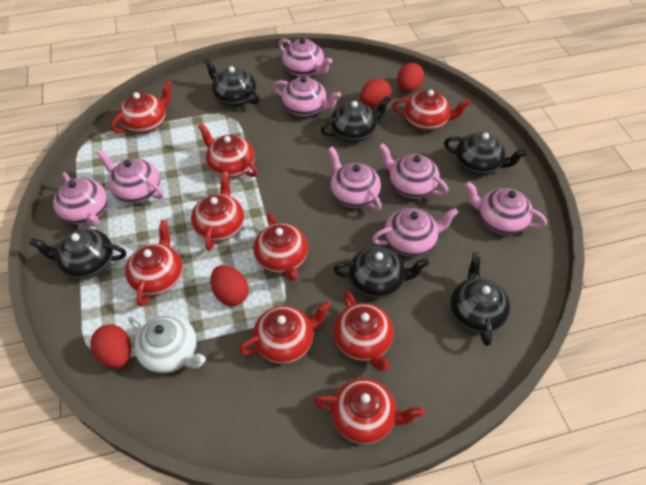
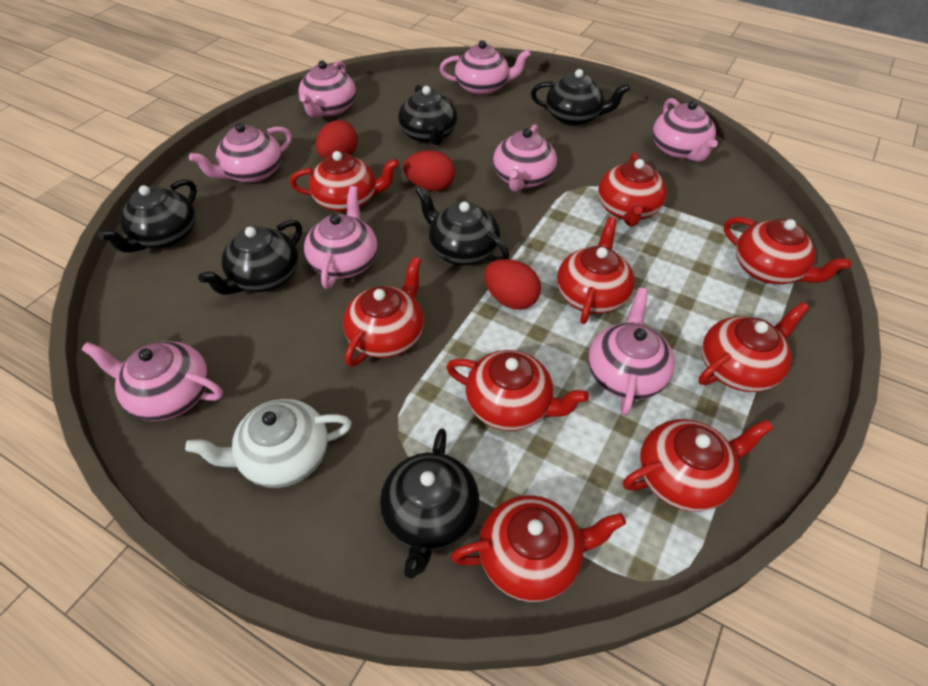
red egg: 4 -> 3

